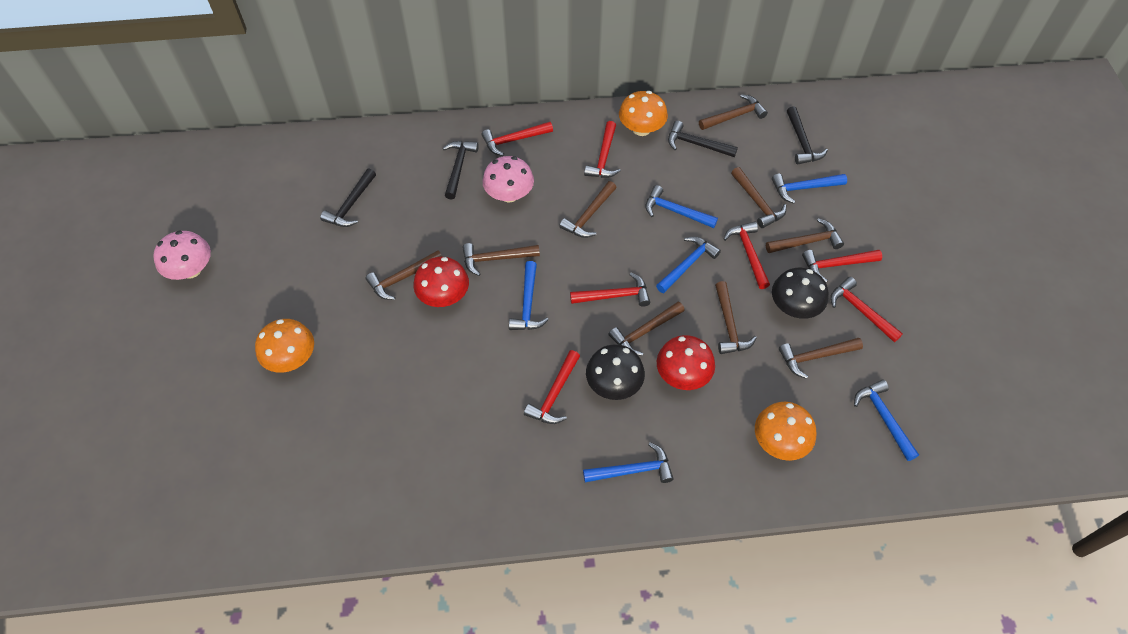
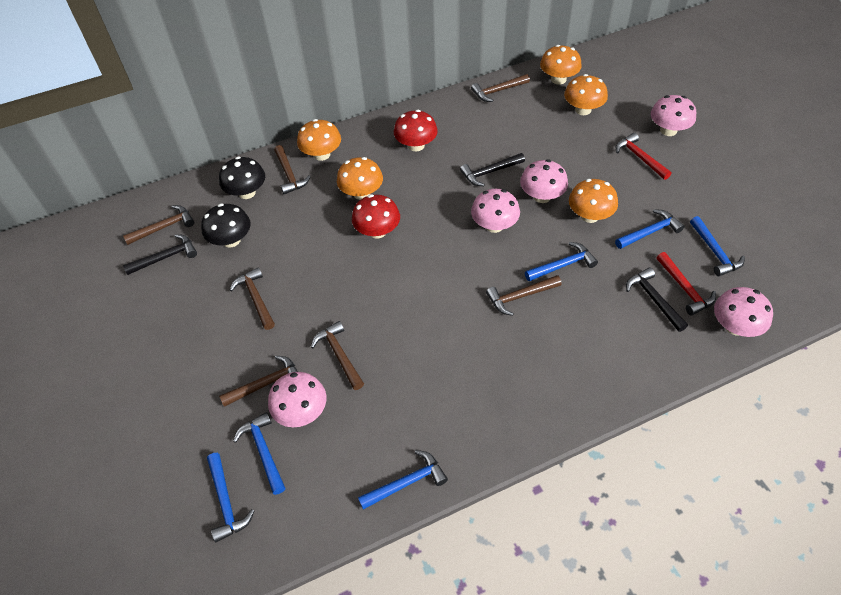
black hammer: 4 -> 3
brown hammer: 9 -> 7
orange mushroom: 3 -> 5
pink mushroom: 2 -> 5
red hammer: 7 -> 2

